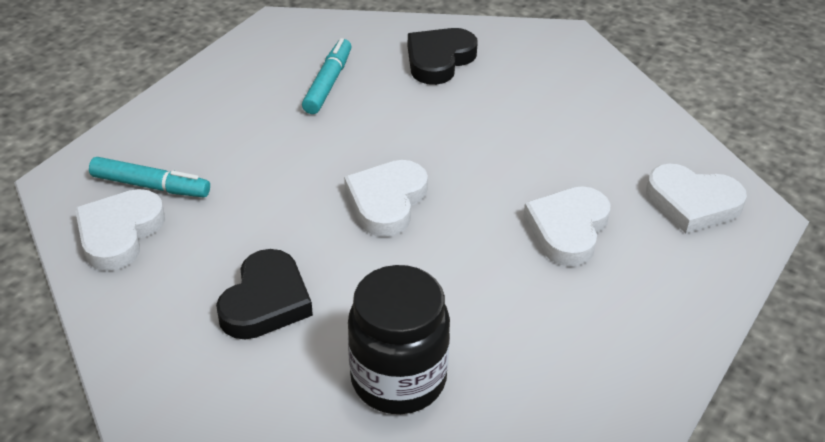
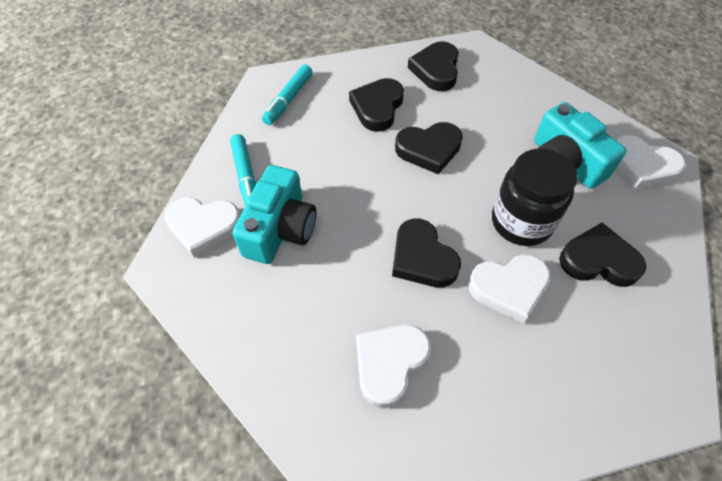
black heart: 2 -> 5
turquoise camera: 0 -> 2

